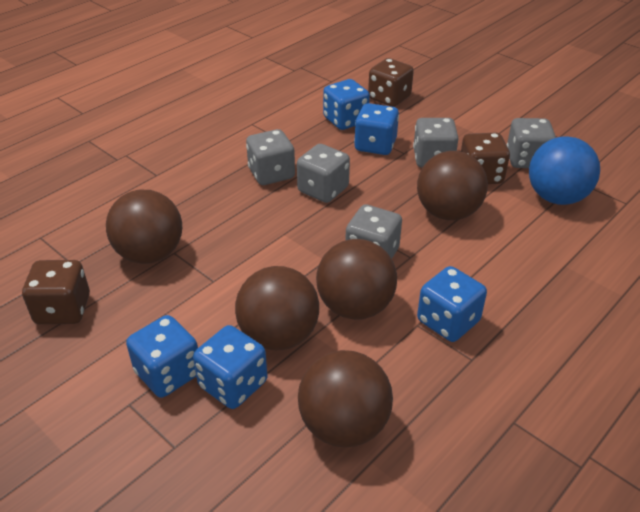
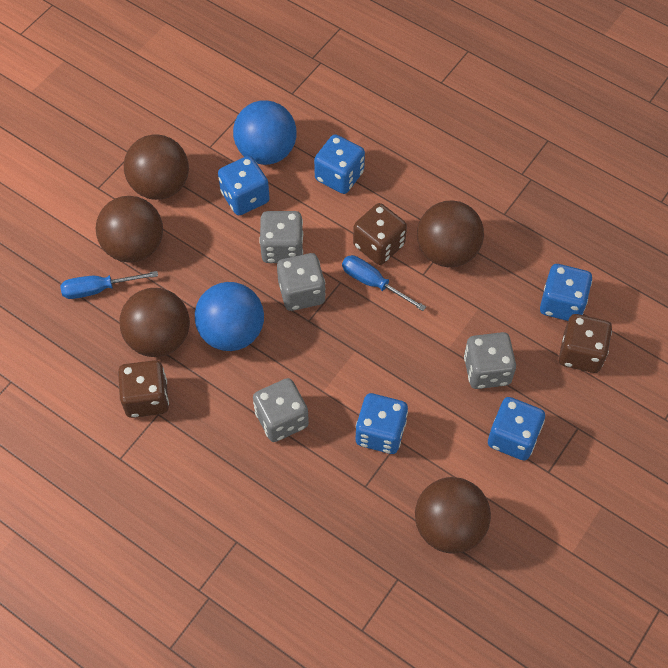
blue ball: 1 -> 2
blue screwdriver: 0 -> 2
grey dice: 5 -> 4

